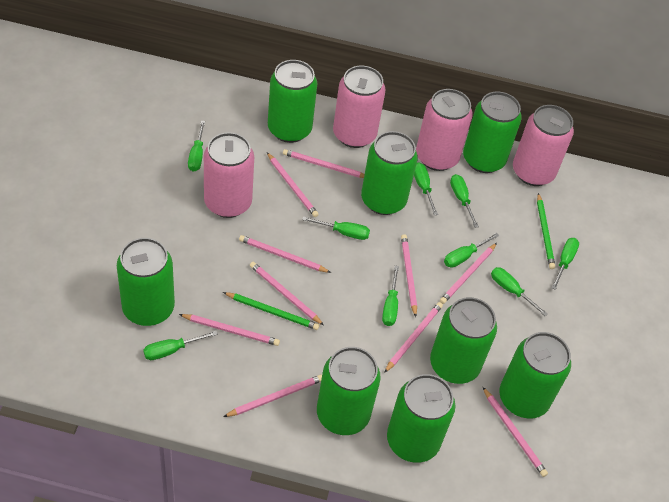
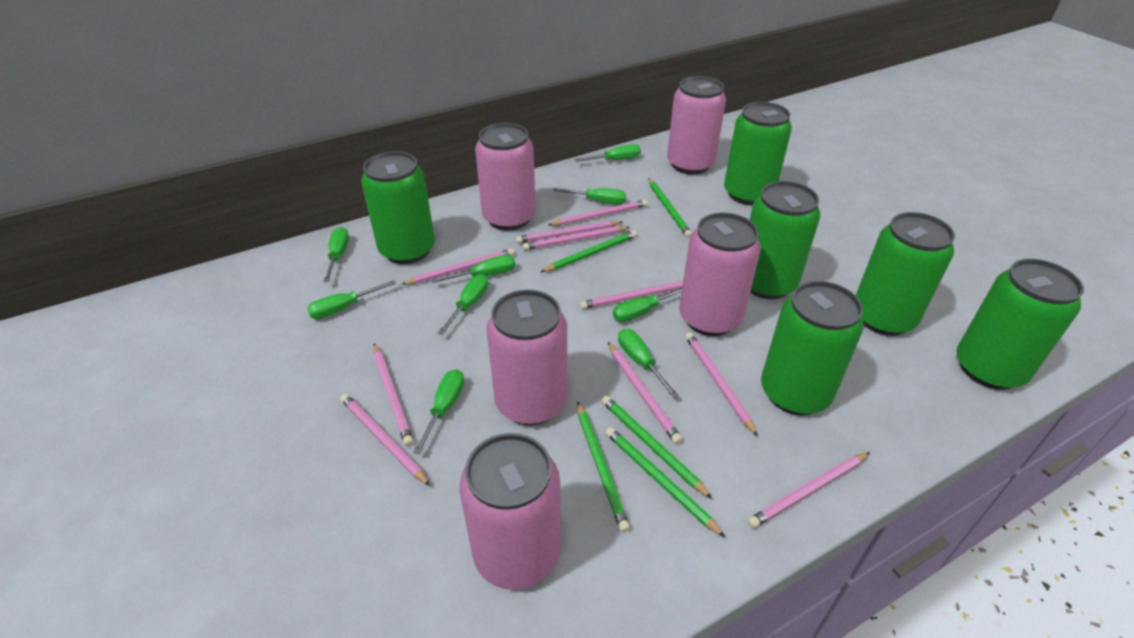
green can: 8 -> 6
green pencil: 2 -> 5
pink can: 4 -> 5

